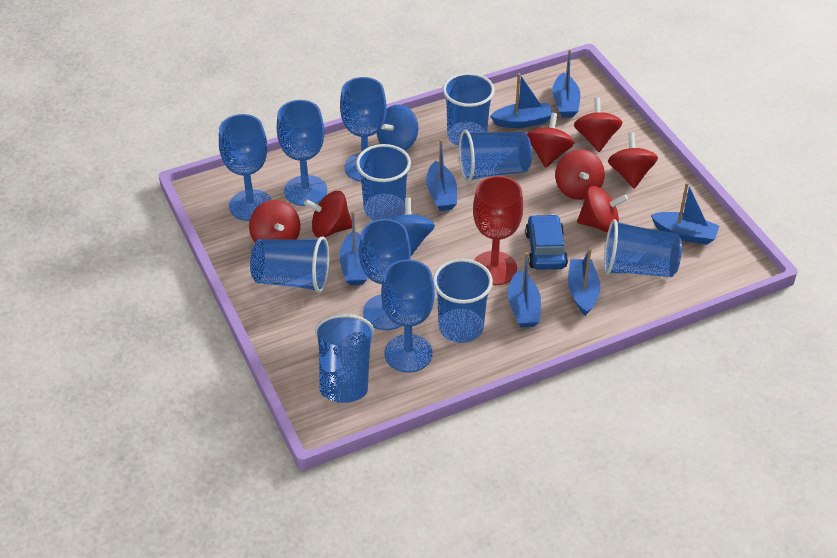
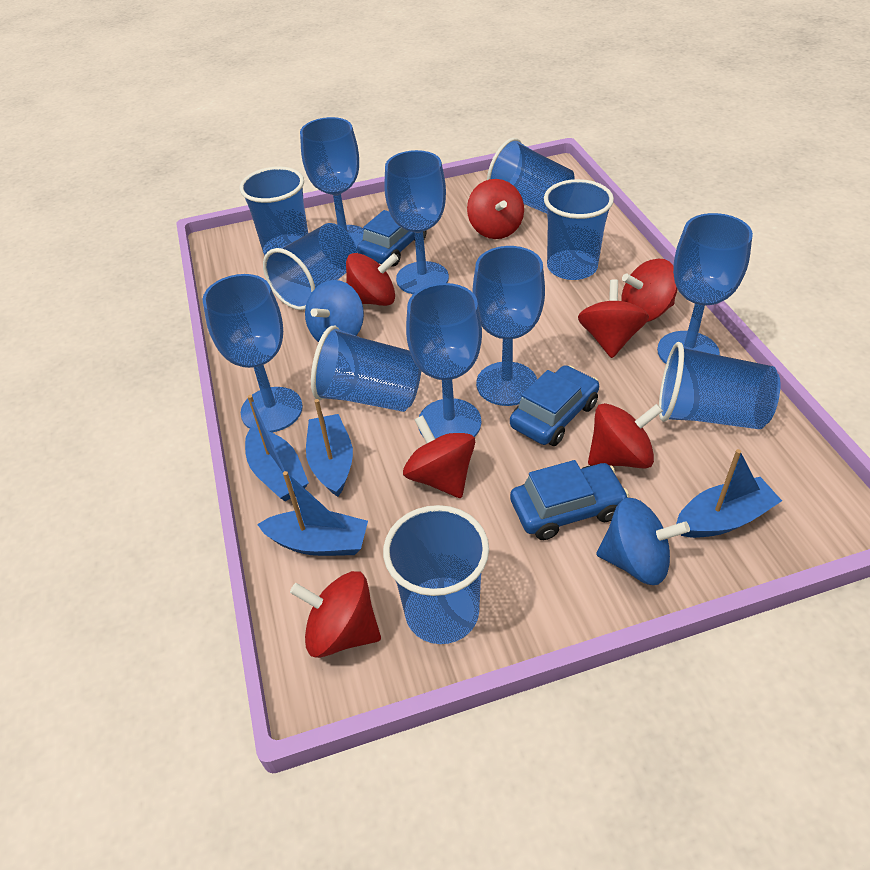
blue boat: 7 -> 4
blue car: 1 -> 3
blue goblet: 5 -> 6
red goblet: 1 -> 0

